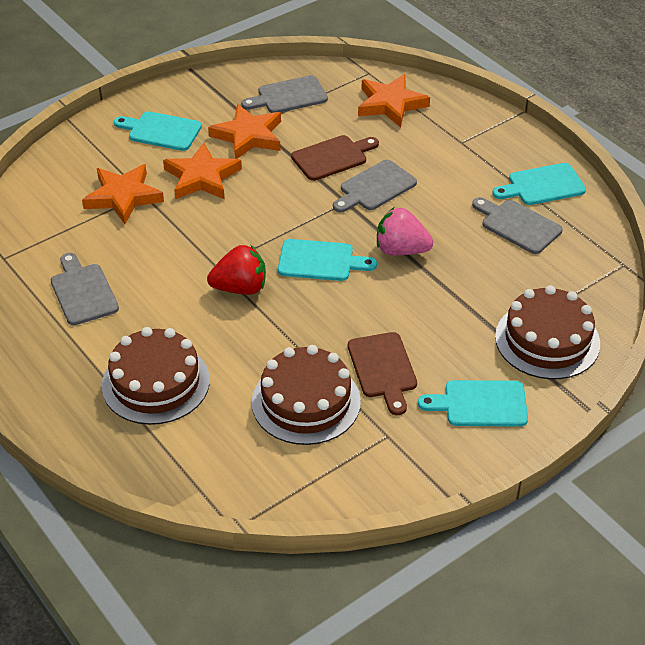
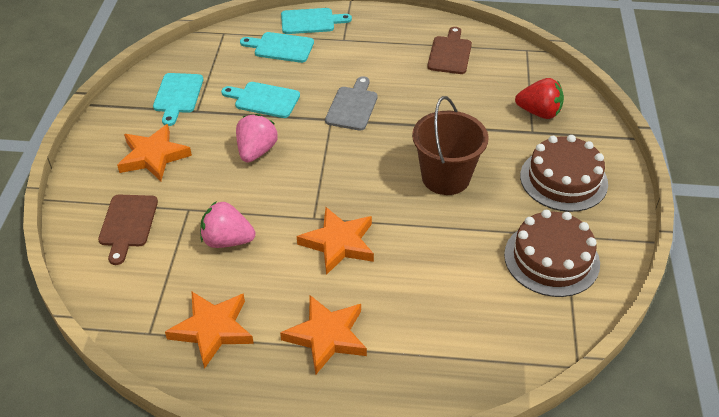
brown bucket: 0 -> 1
brown cake: 3 -> 2
grey cutting board: 4 -> 1
pink strawberry: 1 -> 2

